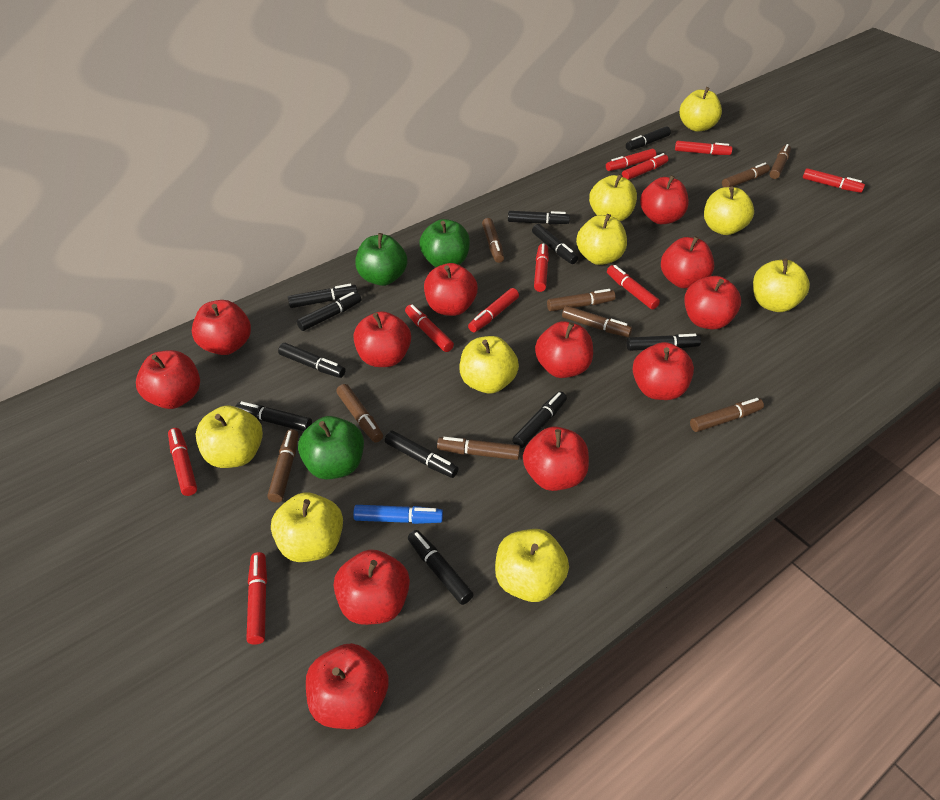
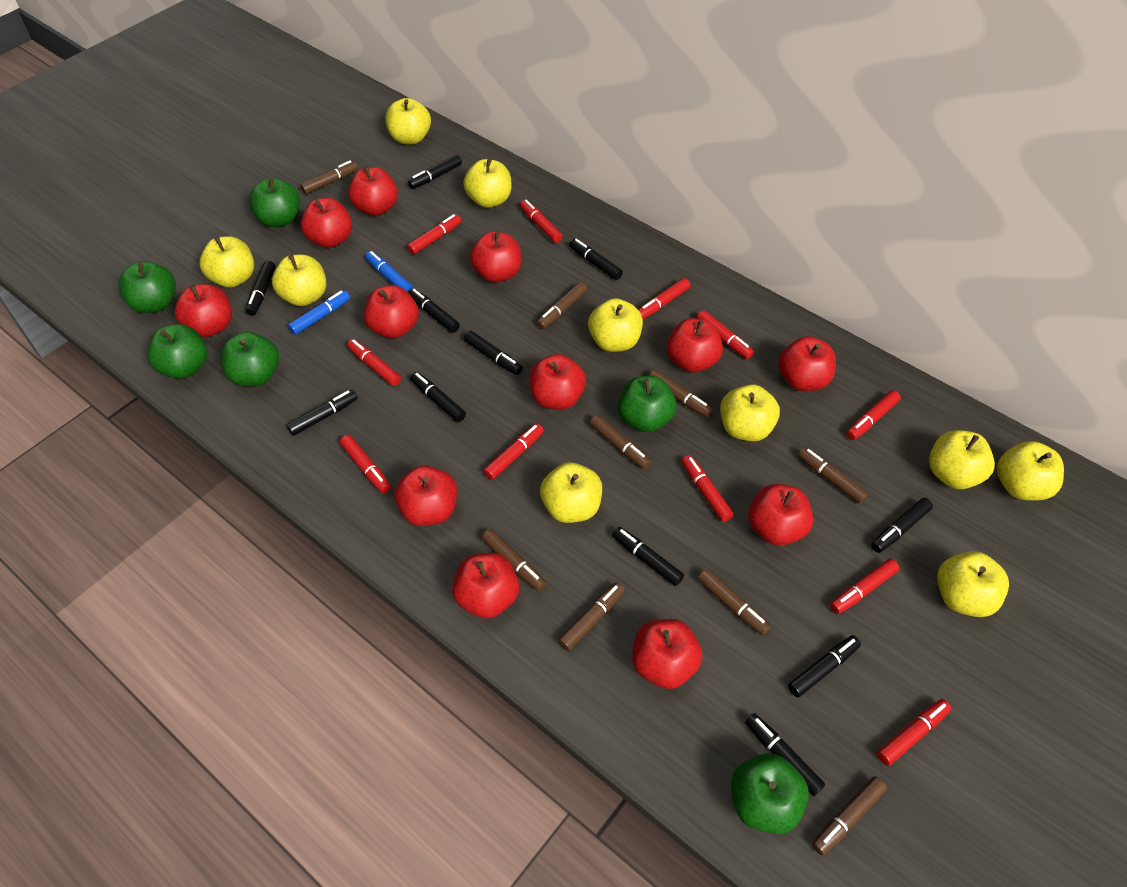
blue marker: 1 -> 2
green apple: 3 -> 6
red marker: 10 -> 11
yellow apple: 9 -> 10

